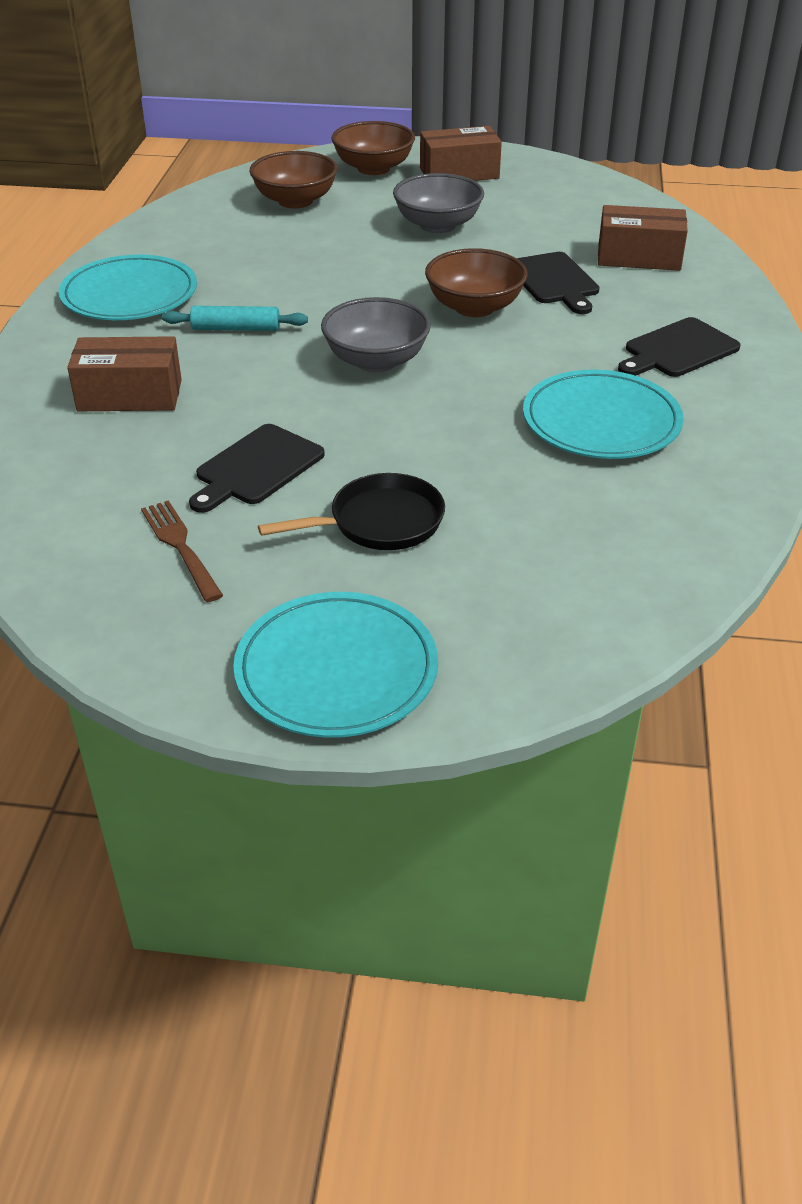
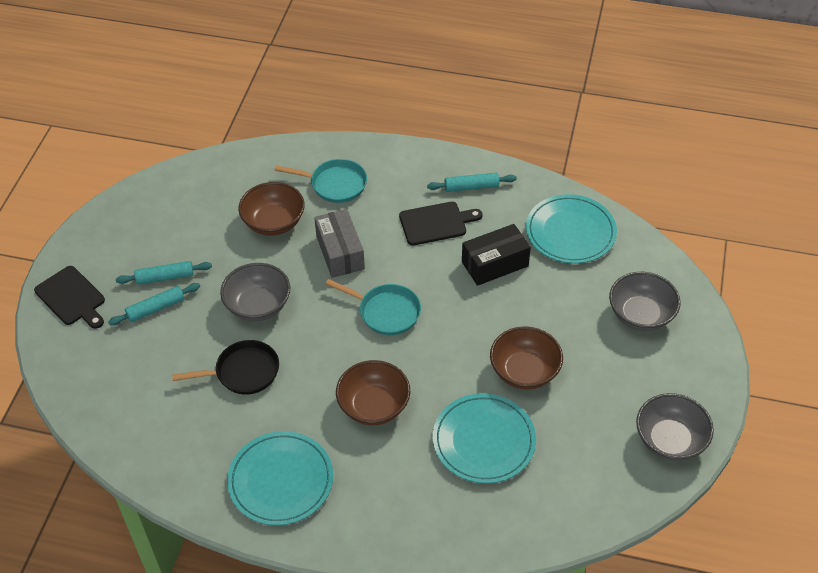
black box: 0 -> 1
black cutting board: 3 -> 2
brown box: 3 -> 0
brown fork: 1 -> 0
grey bowl: 2 -> 3
grey box: 0 -> 1
turquoise pan: 0 -> 2
turquoise rolling pin: 1 -> 3

